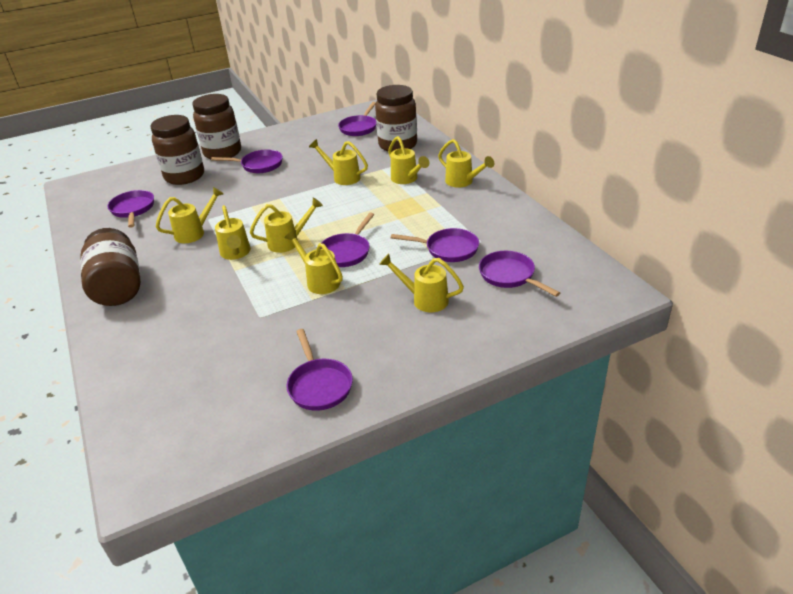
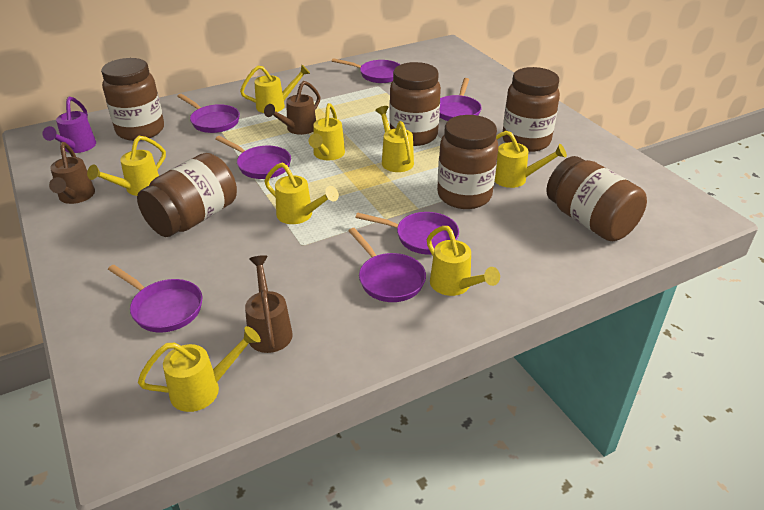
brown jar: 4 -> 6
brown watering can: 0 -> 3
purple watering can: 0 -> 1

